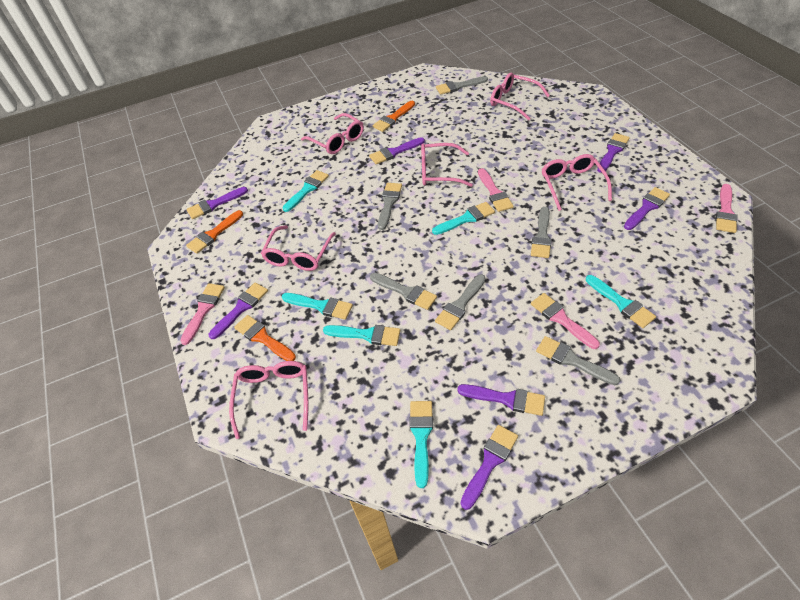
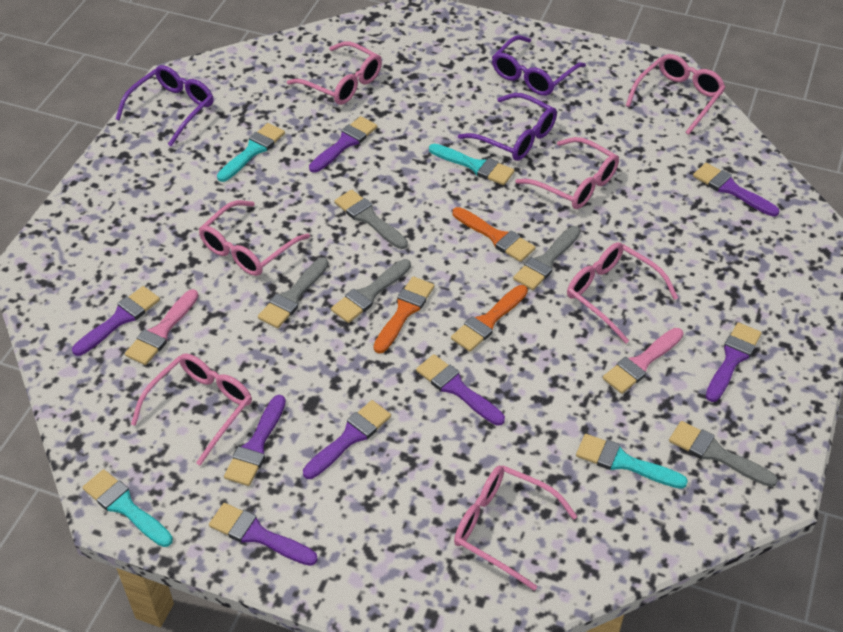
grey brush: 6 -> 5
pink brush: 4 -> 2
pink glasses: 6 -> 7
purple brush: 7 -> 8
purple glasses: 0 -> 3
turquoise brush: 6 -> 4

